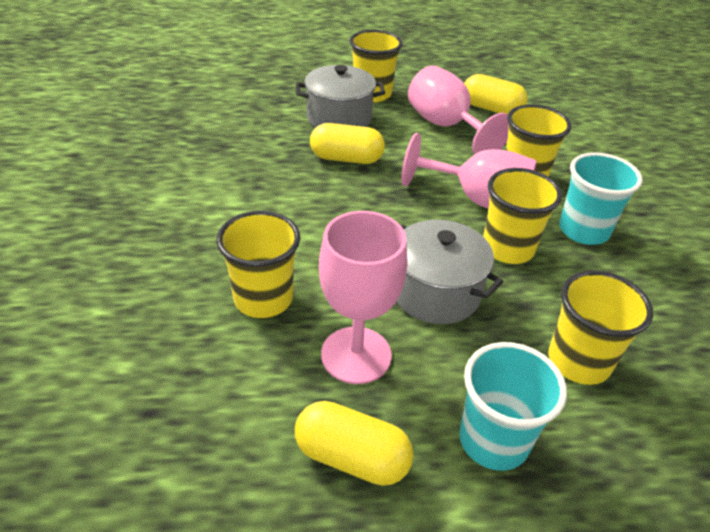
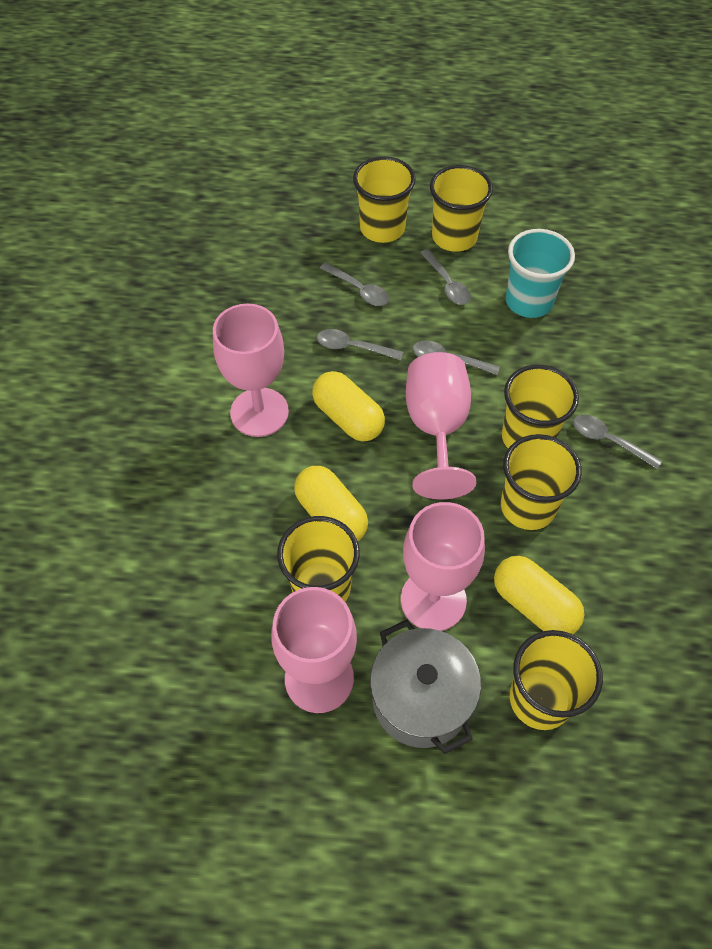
grey pot: 2 -> 1
grey spoon: 0 -> 5
pink goblet: 3 -> 4
turquoise cup: 2 -> 1
yellow cup: 5 -> 6

